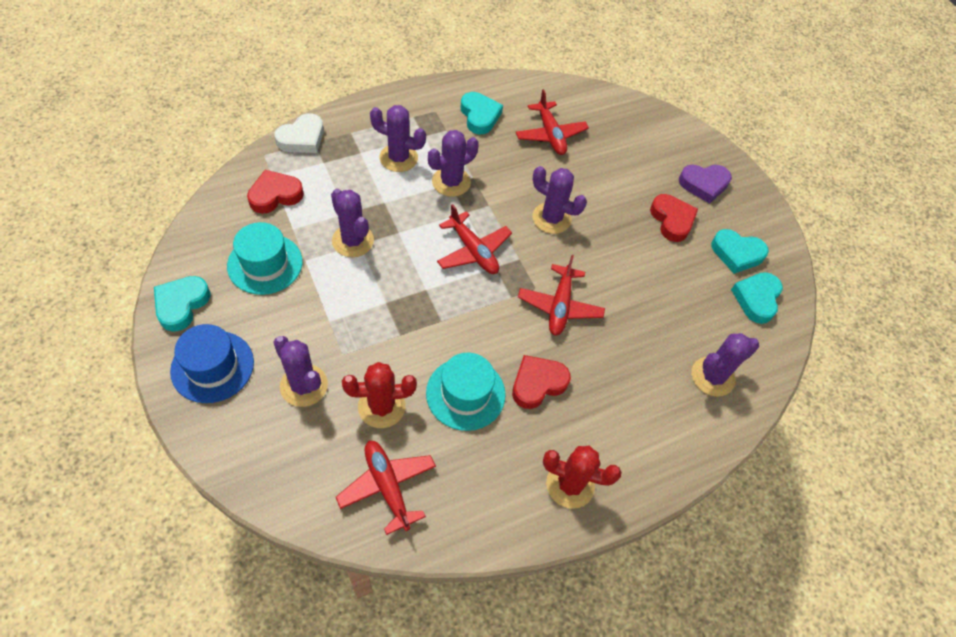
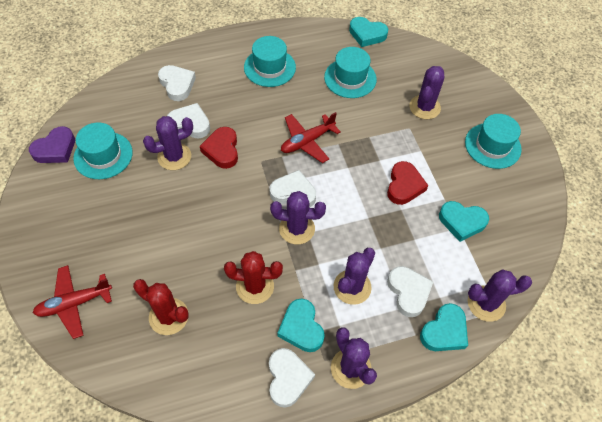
blue hat: 1 -> 0
red heart: 3 -> 2
red plane: 4 -> 2
turquoise hat: 2 -> 4
white heart: 1 -> 5

